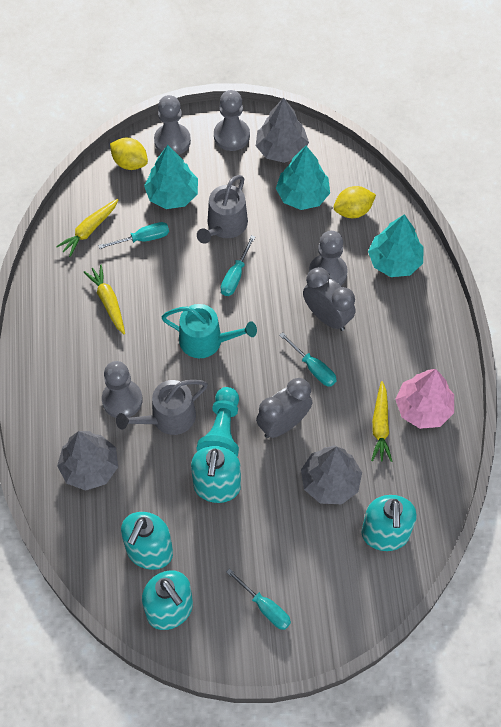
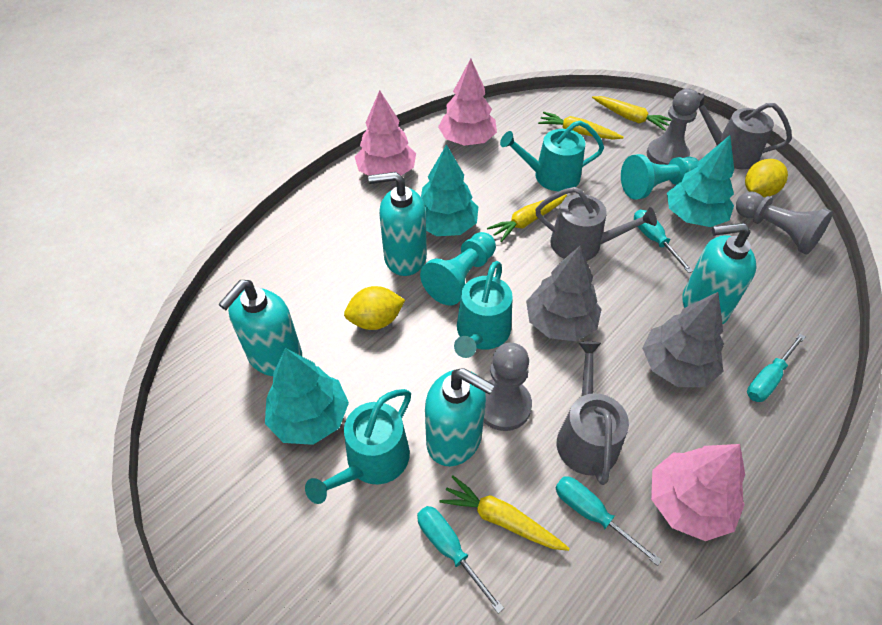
grey clock: 2 -> 0
grey pawn: 4 -> 3
grey tree: 3 -> 2
grey watering can: 2 -> 3
pink tree: 1 -> 3
turquoise pawn: 1 -> 2
turquoise watering can: 1 -> 3
yellow carrot: 3 -> 4

